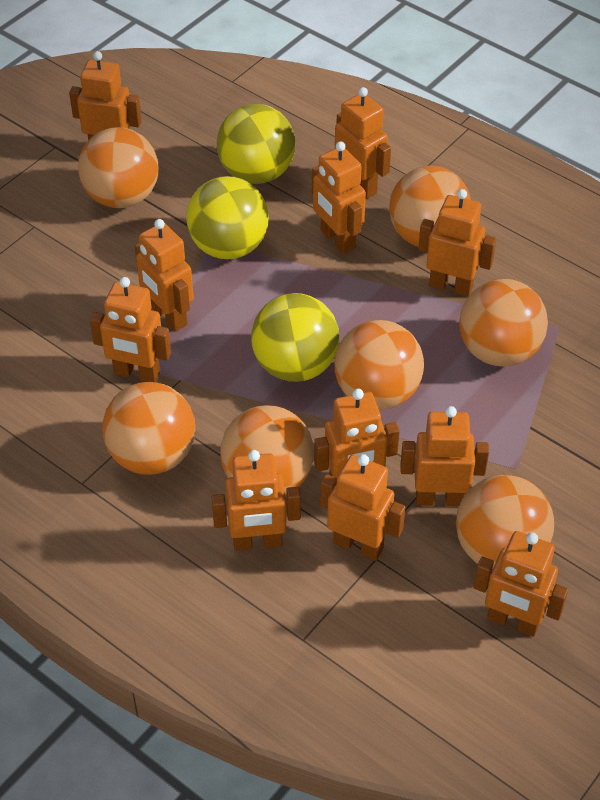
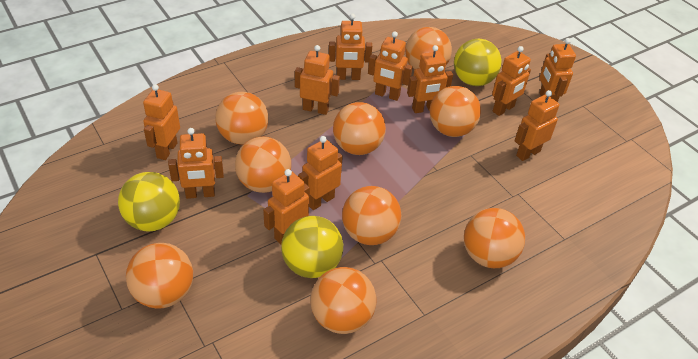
orange ball: 7 -> 9

